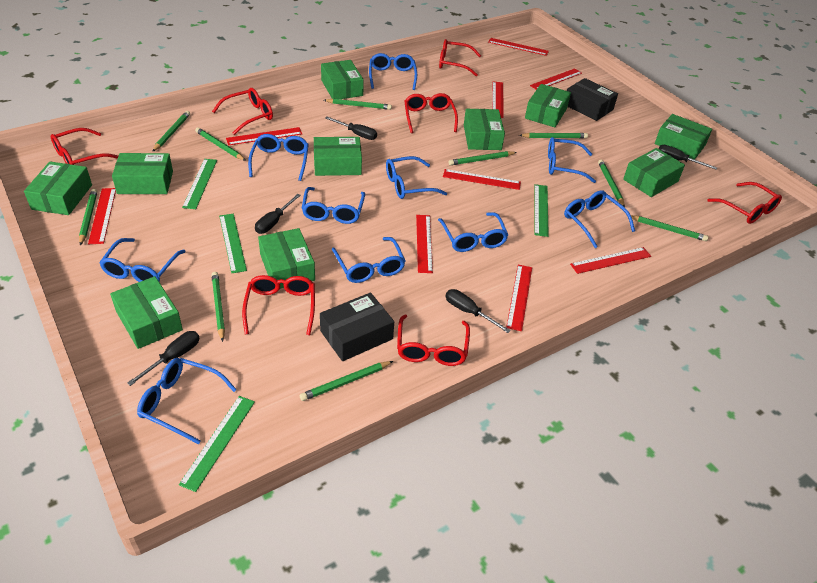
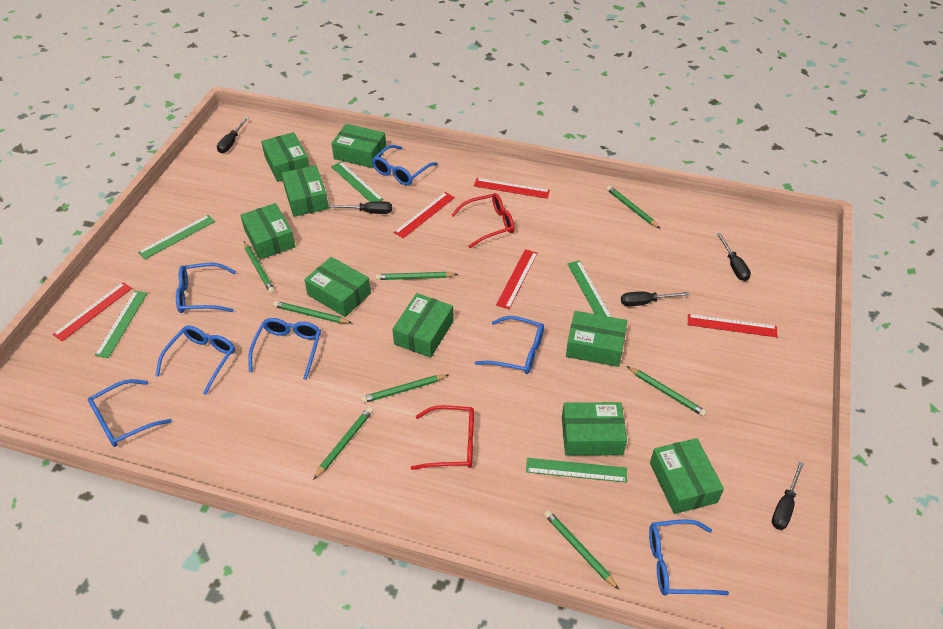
black box: 2 -> 0
blue glasses: 10 -> 7
green box: 10 -> 9
green pencil: 10 -> 8
green ruler: 4 -> 5
red glasses: 7 -> 2
red ruler: 9 -> 5

